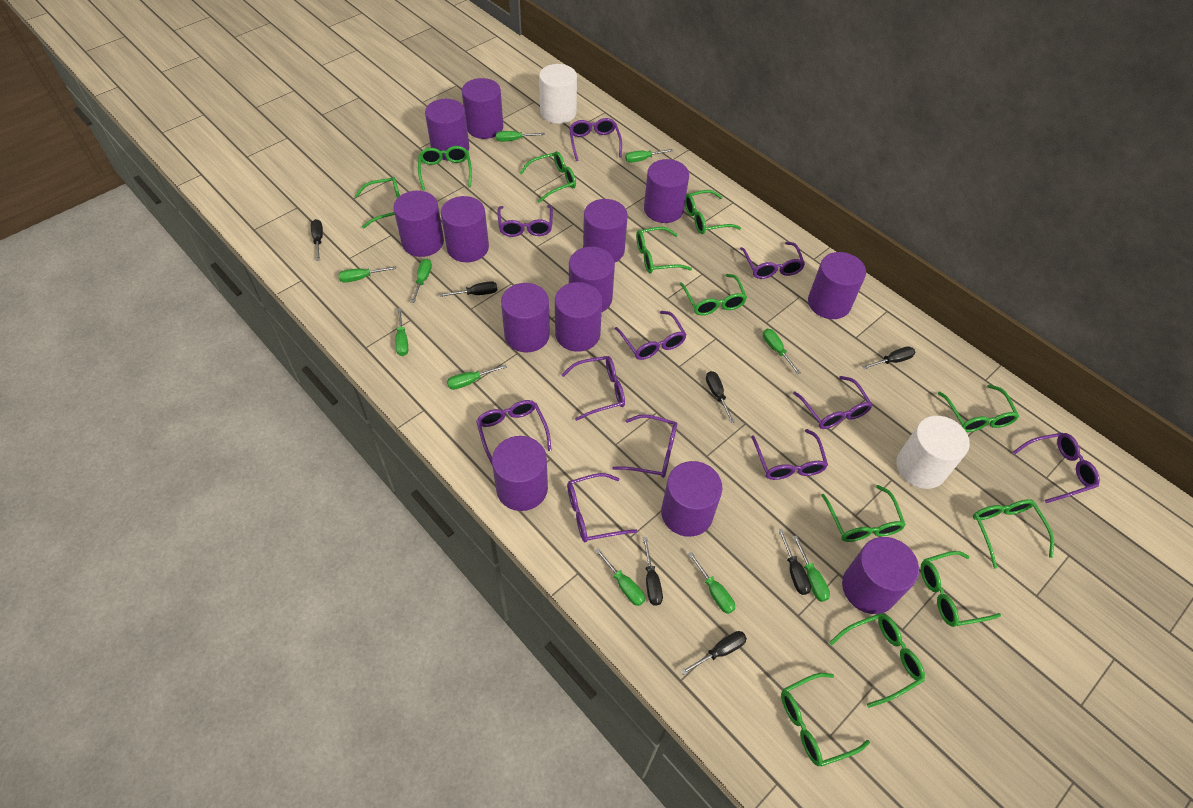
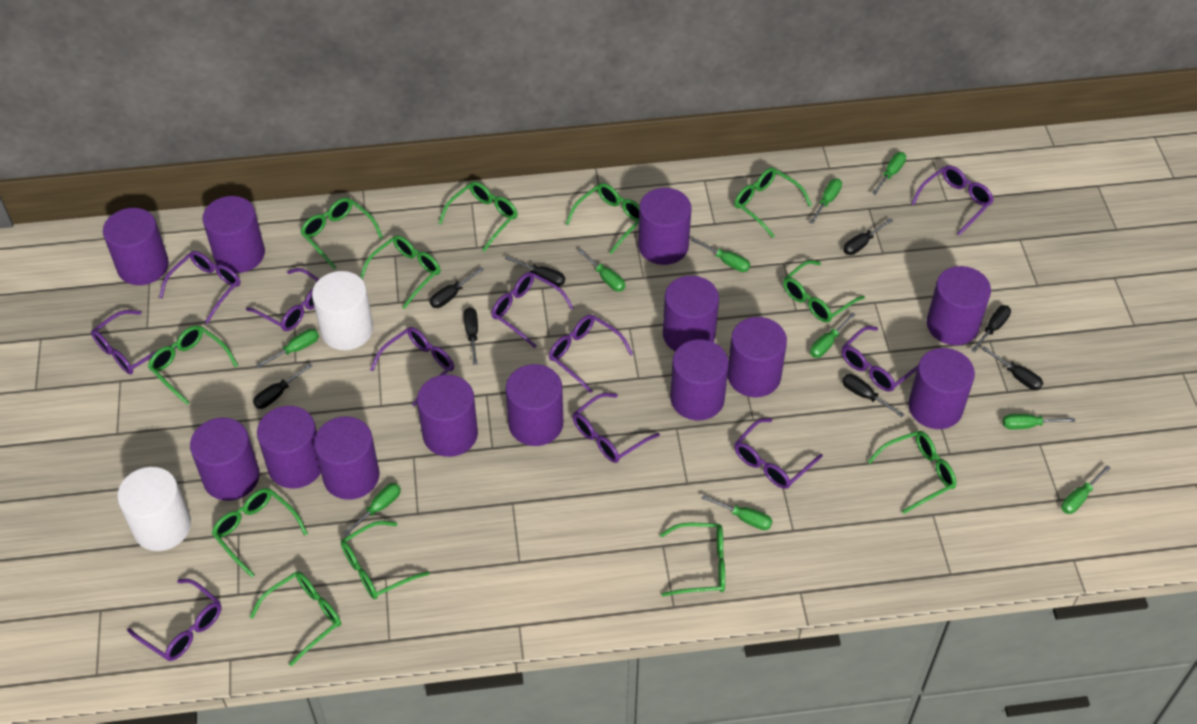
black screwdriver: 7 -> 8

